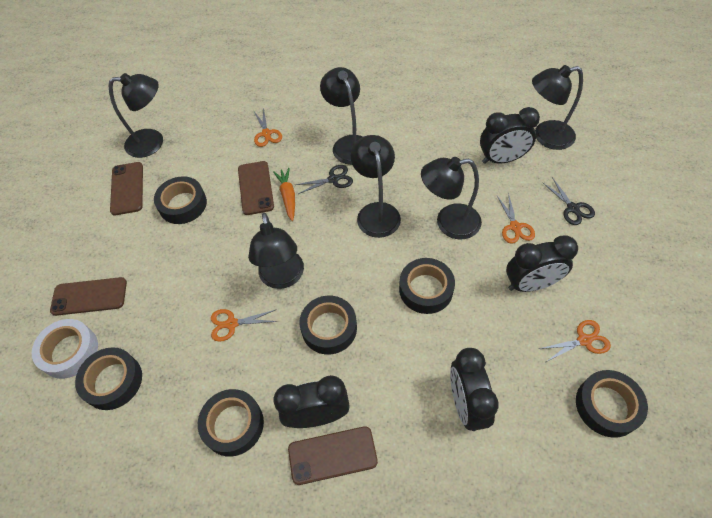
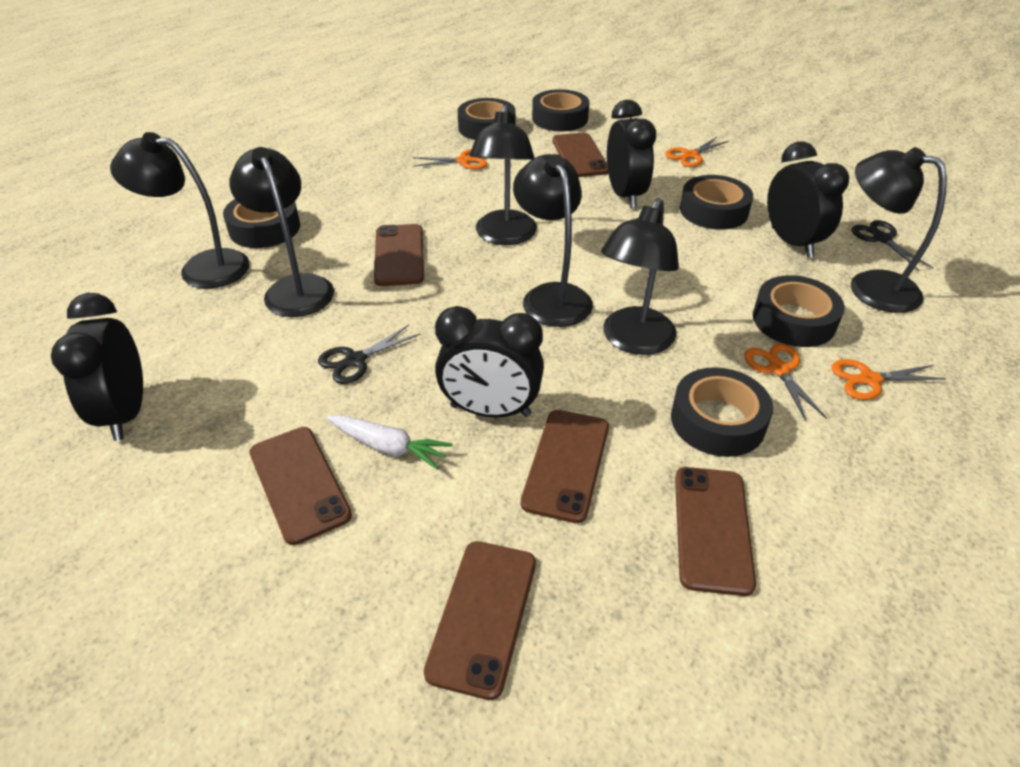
brown phone: 4 -> 6
orange carrot: 1 -> 0
white carrot: 0 -> 1
white tape: 1 -> 0

